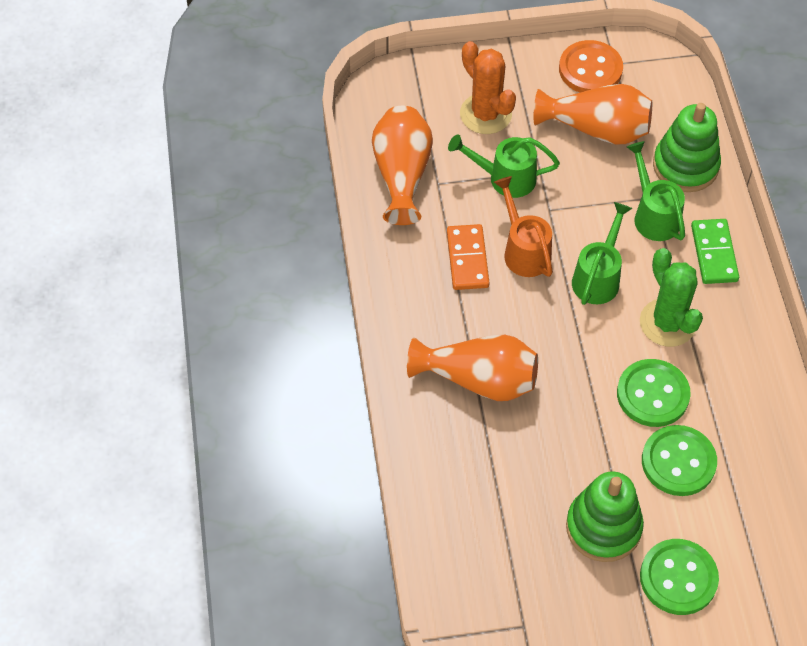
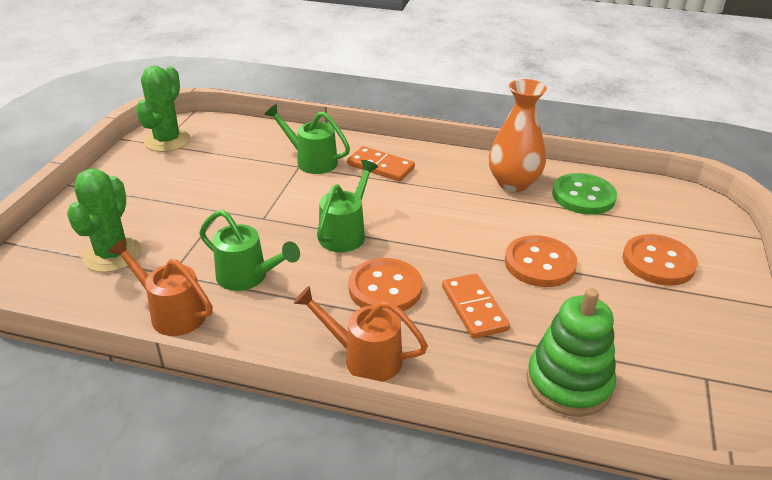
green button: 3 -> 1
green cactus: 1 -> 2
green domino: 1 -> 0
green stacking toy: 2 -> 1
orange button: 1 -> 3
orange cactus: 1 -> 0
orange domino: 1 -> 2
orange vase: 3 -> 1
orange watering can: 1 -> 2

